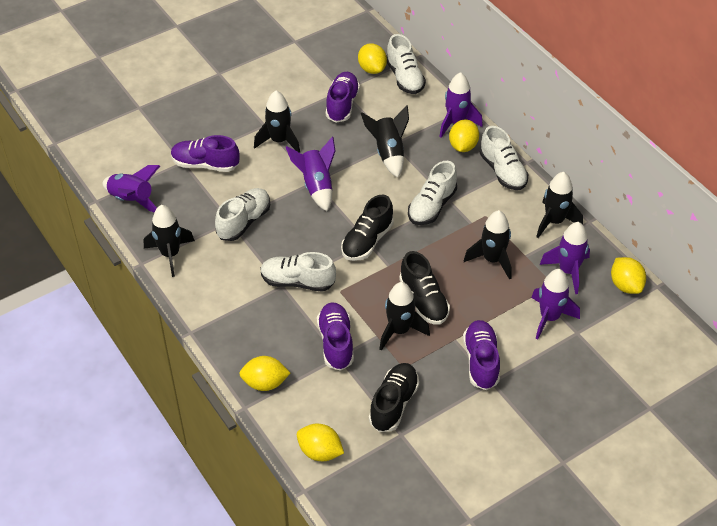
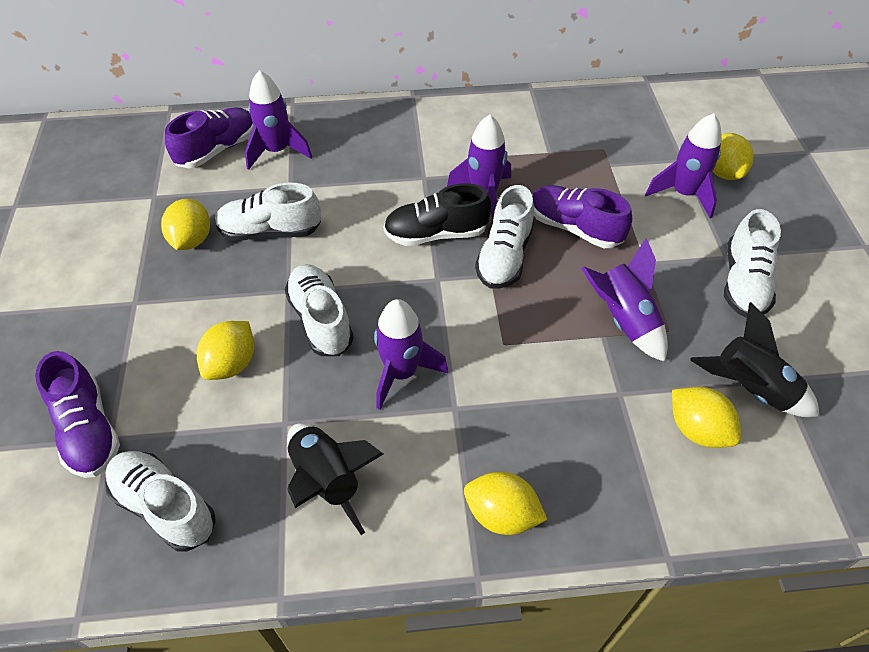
black rocket: 6 -> 2
black shoe: 3 -> 1
purple shoe: 4 -> 3

